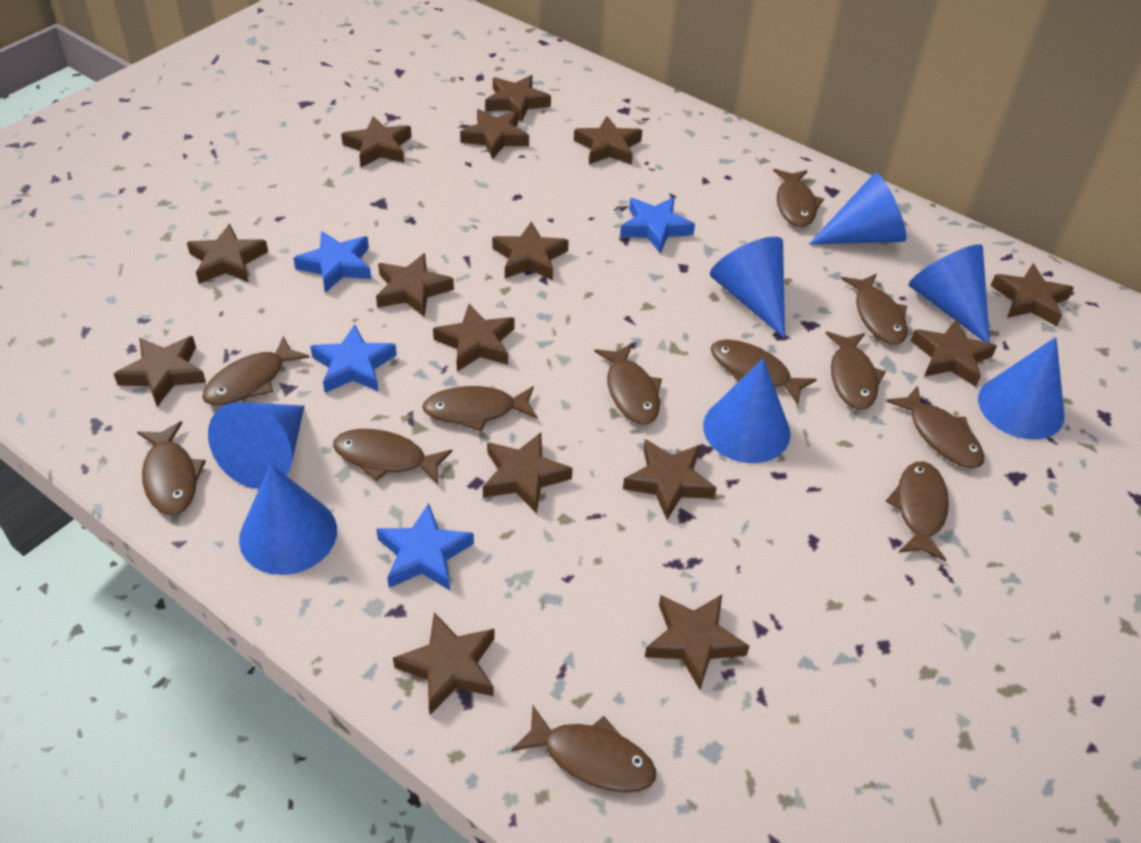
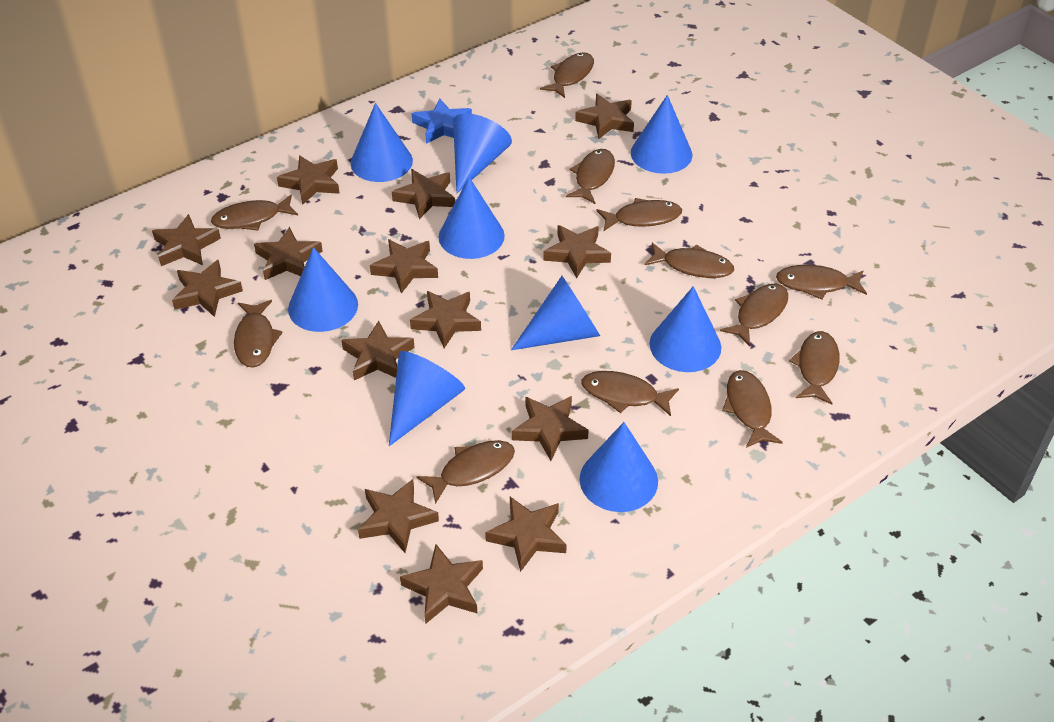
blue cone: 7 -> 9
blue star: 4 -> 1
brown star: 15 -> 14

